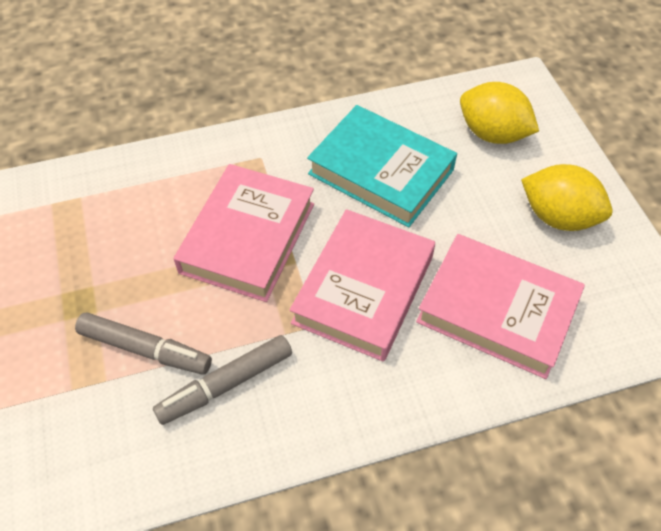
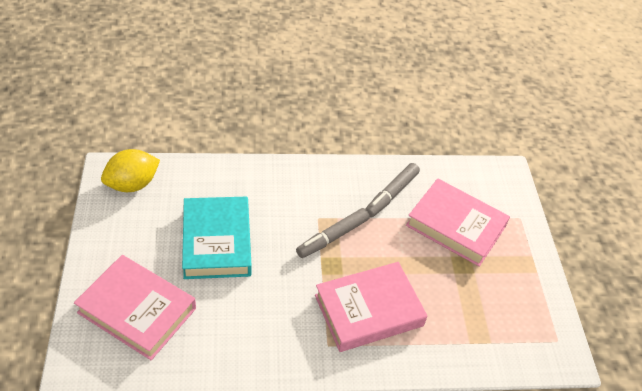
yellow lemon: 2 -> 1

